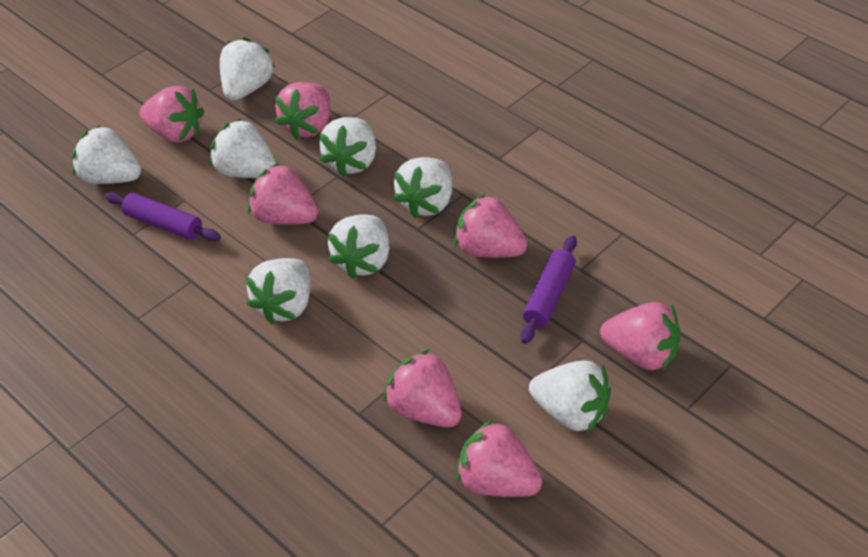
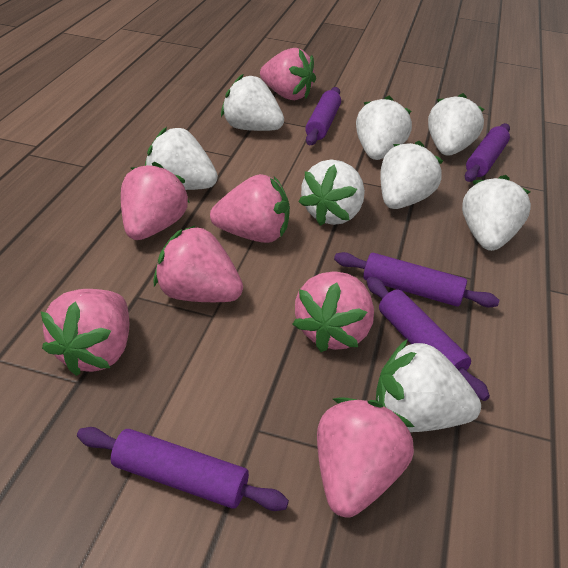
purple rolling pin: 2 -> 5

